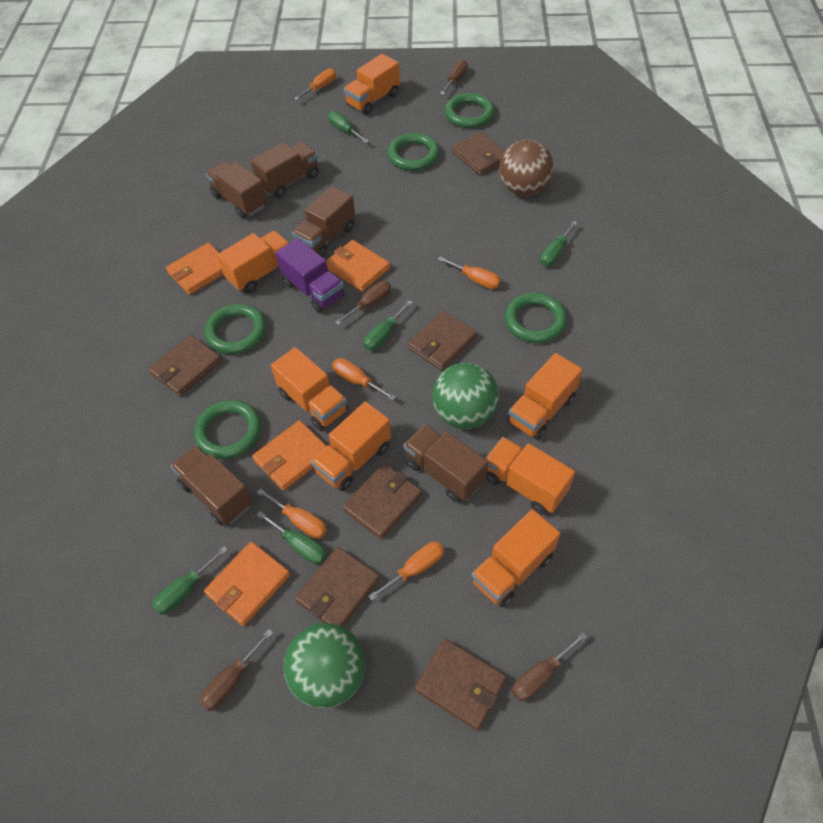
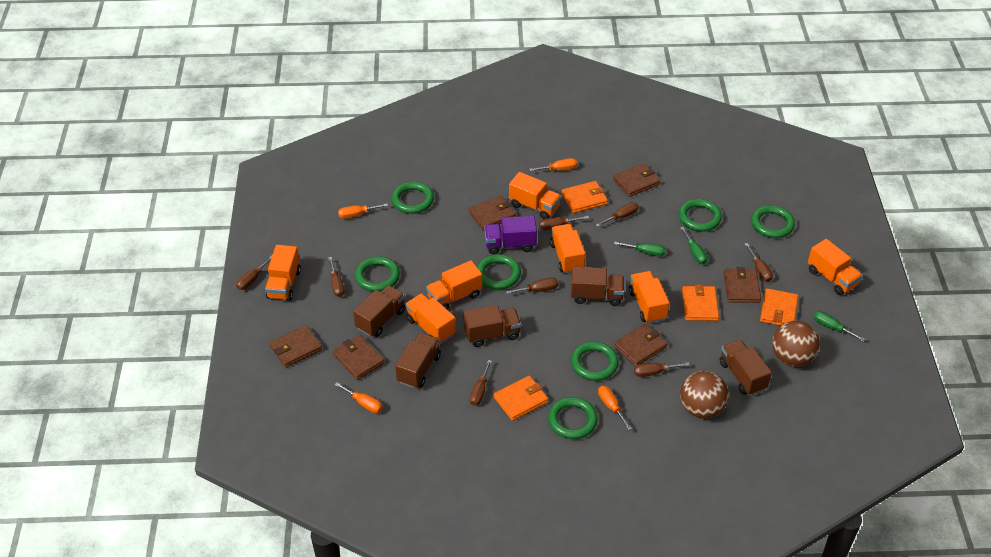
brown ball: 1 -> 2
brown screwdriver: 4 -> 8
green ball: 2 -> 0
green ring: 5 -> 7
green screwdriver: 5 -> 3
orange screwdriver: 5 -> 4

